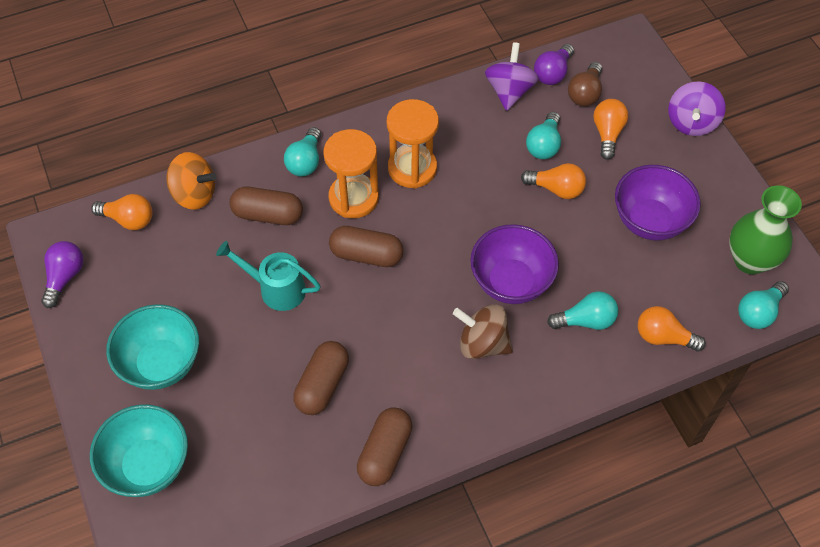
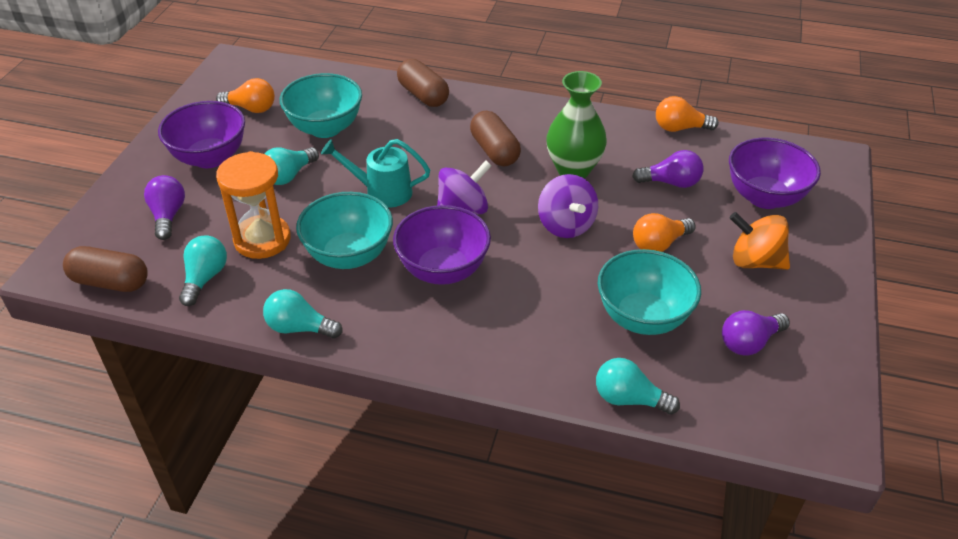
brown capsule: 4 -> 3
brown light bulb: 1 -> 0
brown spinning top: 1 -> 0
orange hourglass: 2 -> 1
orange light bulb: 4 -> 3
purple bowl: 2 -> 3
purple light bulb: 2 -> 3
turquoise bowl: 2 -> 3

